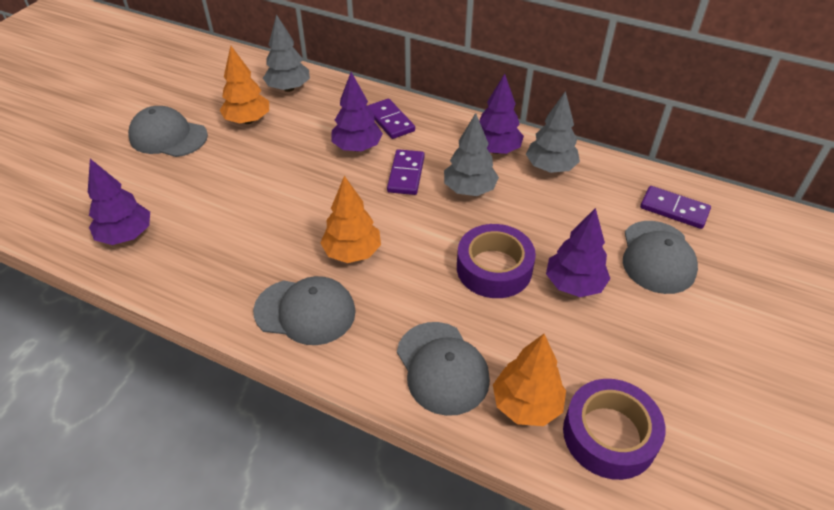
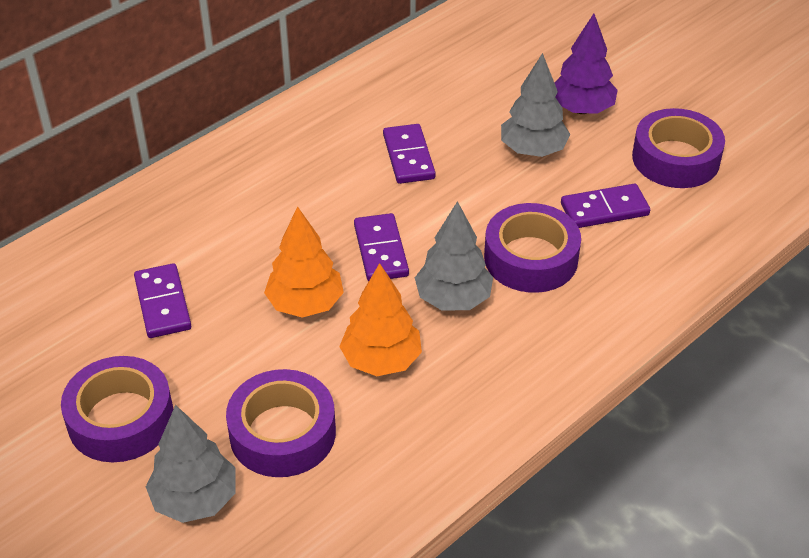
grey cap: 4 -> 0
orange tree: 3 -> 2
purple domino: 3 -> 4
purple tape: 2 -> 4
purple tree: 4 -> 1

